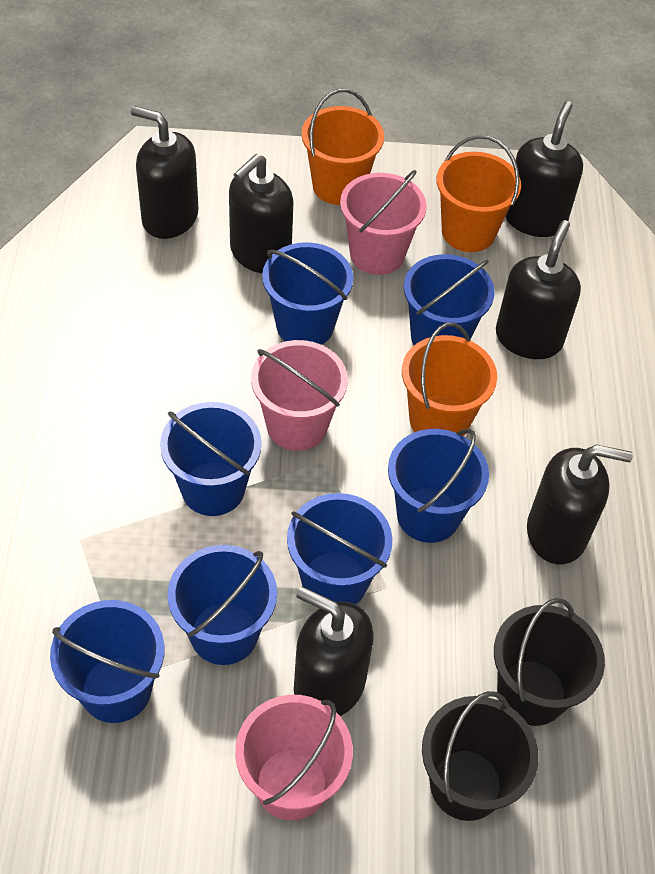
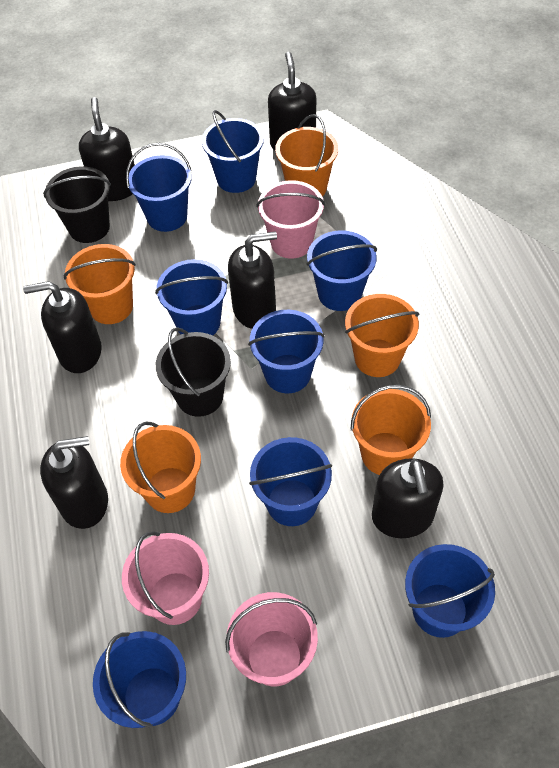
blue bucket: 7 -> 8
orange bucket: 3 -> 5

